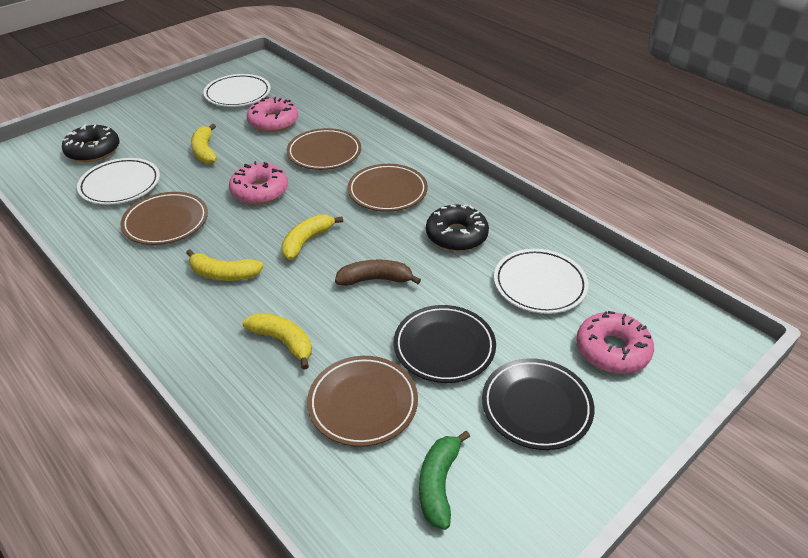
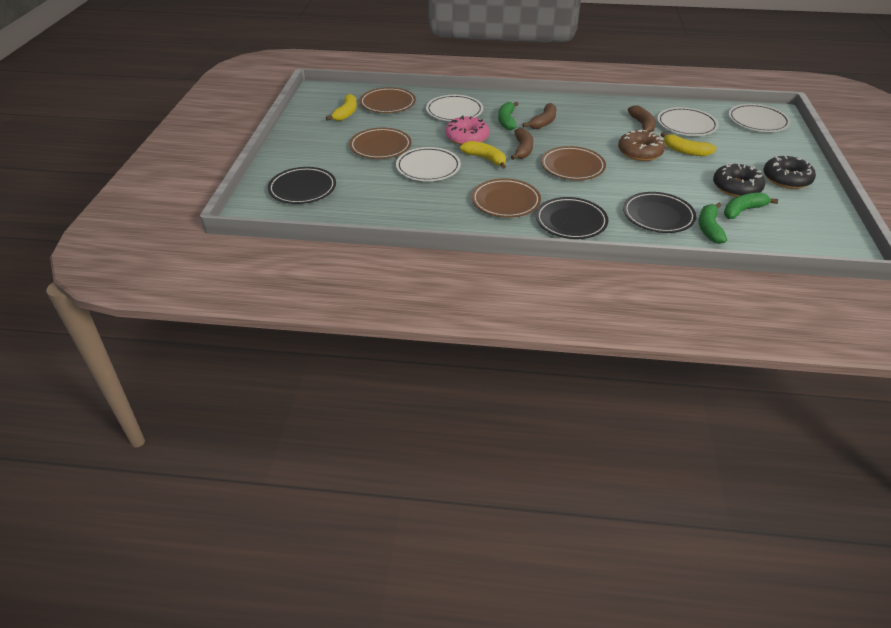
black plate: 2 -> 3
brown banana: 1 -> 3
brown donut: 0 -> 1
green banana: 1 -> 3
pink donut: 3 -> 1
white plate: 3 -> 4
yellow banana: 4 -> 3

